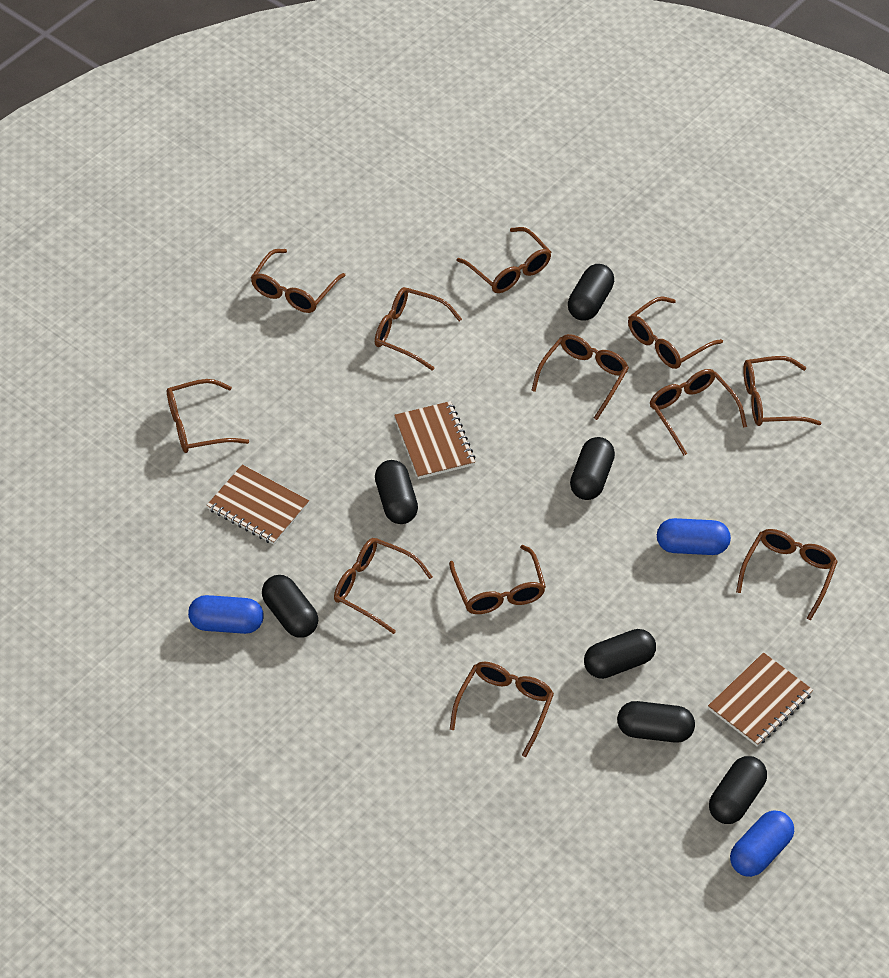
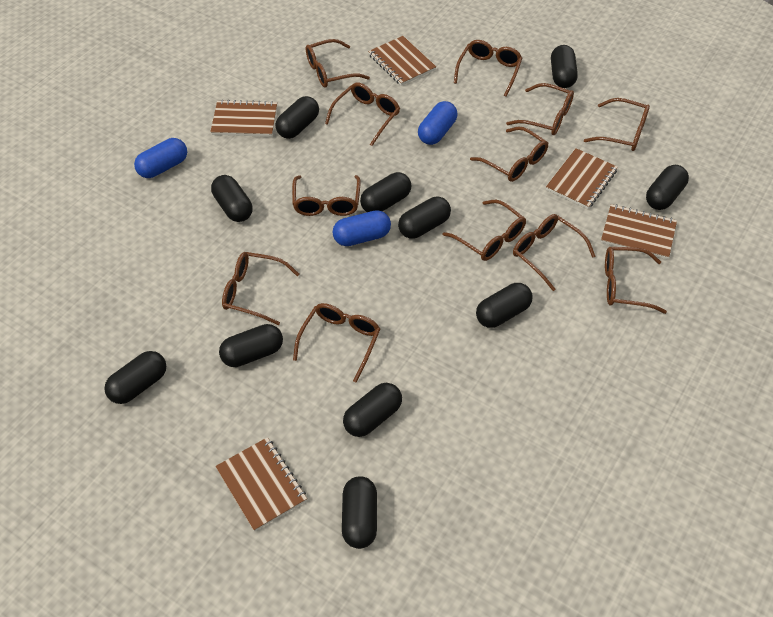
black capsule: 7 -> 11
brown notebook: 3 -> 5

